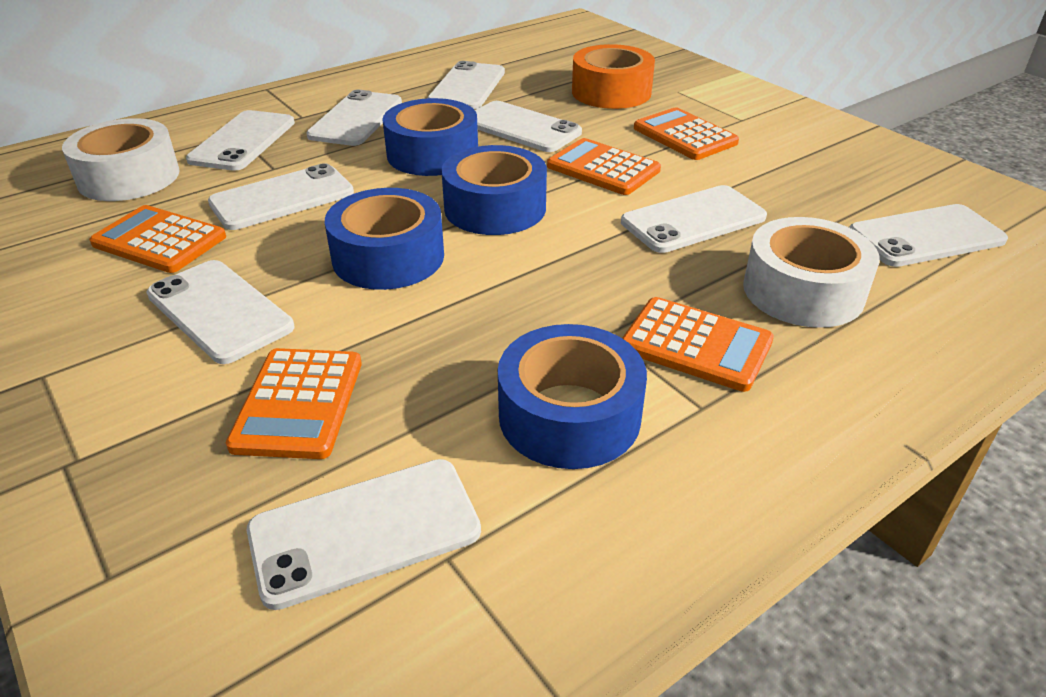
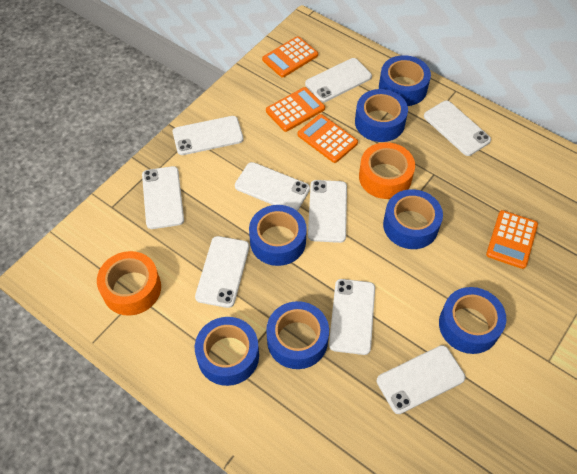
blue tape: 4 -> 7
orange calculator: 5 -> 4
orange tape: 1 -> 2
white tape: 2 -> 0

